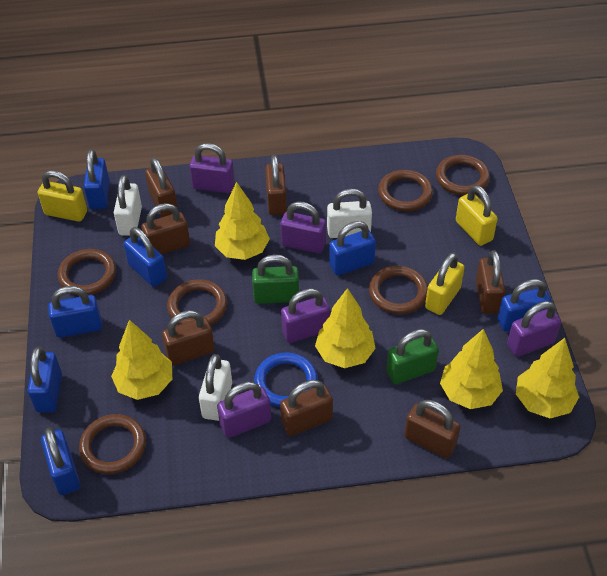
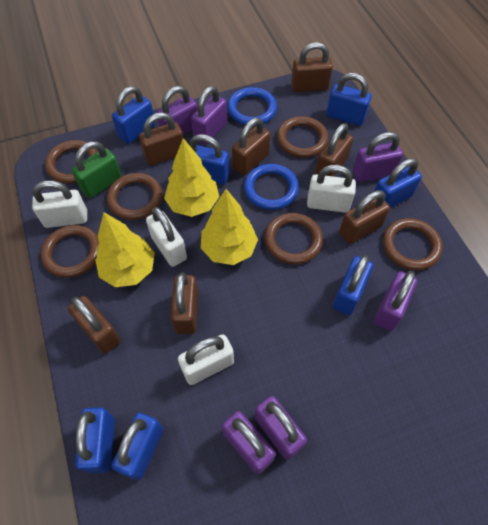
blue ring: 1 -> 2
green padlock: 2 -> 1
purple padlock: 5 -> 6
white padlock: 3 -> 4
yellow padlock: 3 -> 0
yellow tree: 5 -> 3

